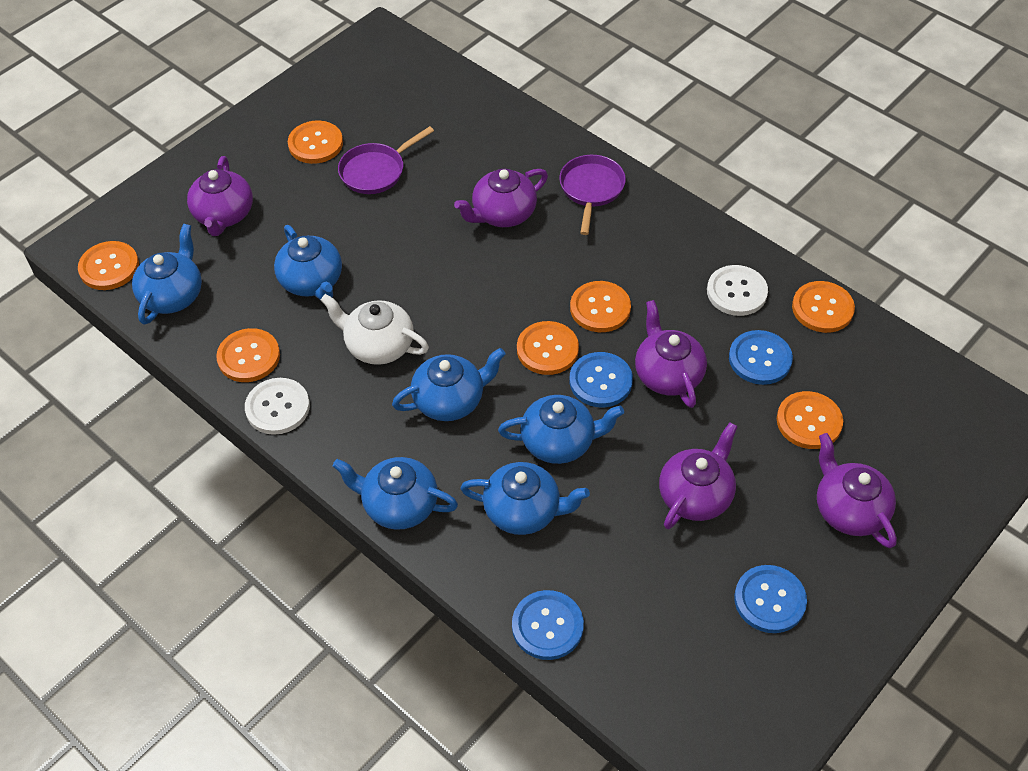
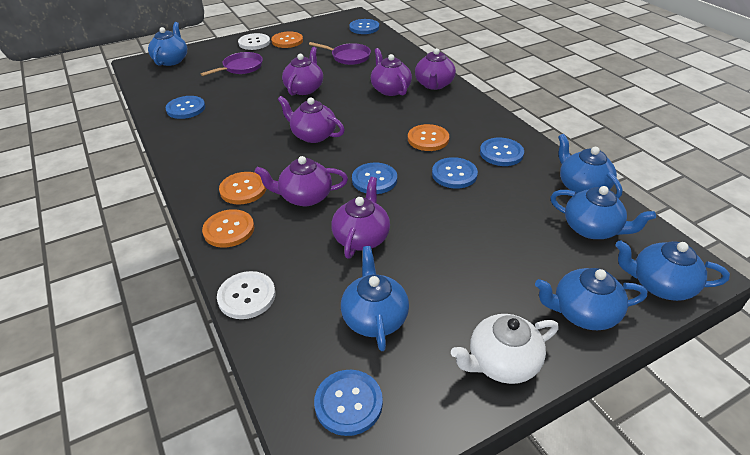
blue button: 4 -> 6
orange button: 7 -> 4
purple teapot: 5 -> 6

